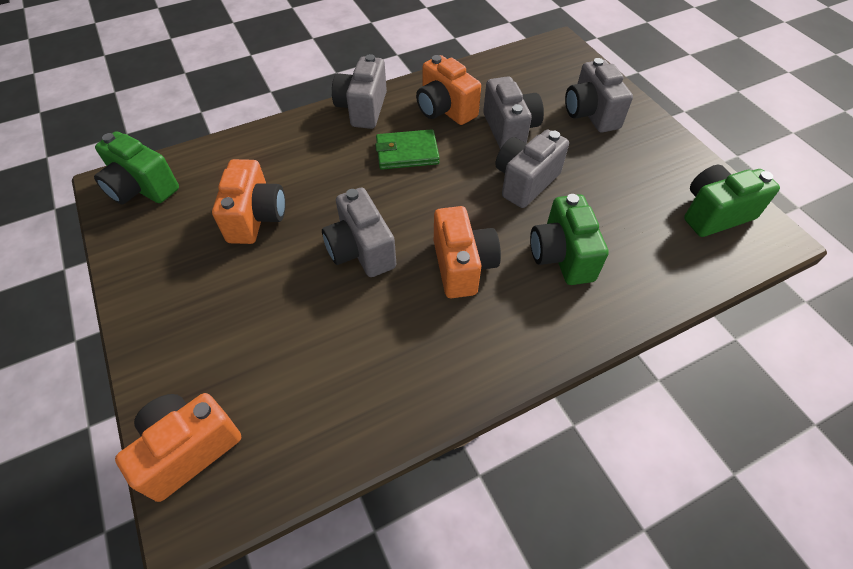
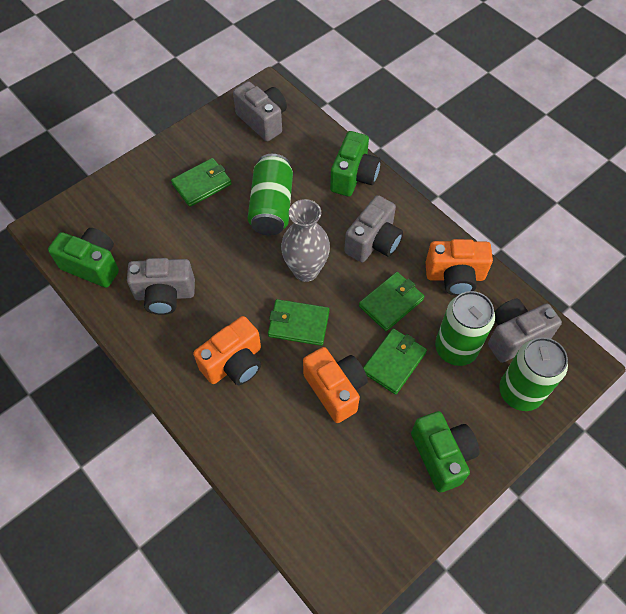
green can: 0 -> 3
green wallet: 1 -> 4
grey camera: 5 -> 4
grey vase: 0 -> 1
orange camera: 4 -> 3

